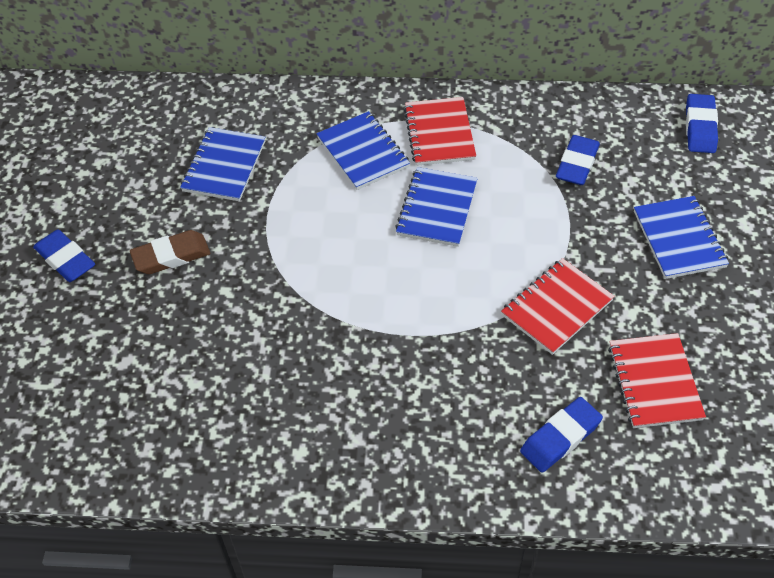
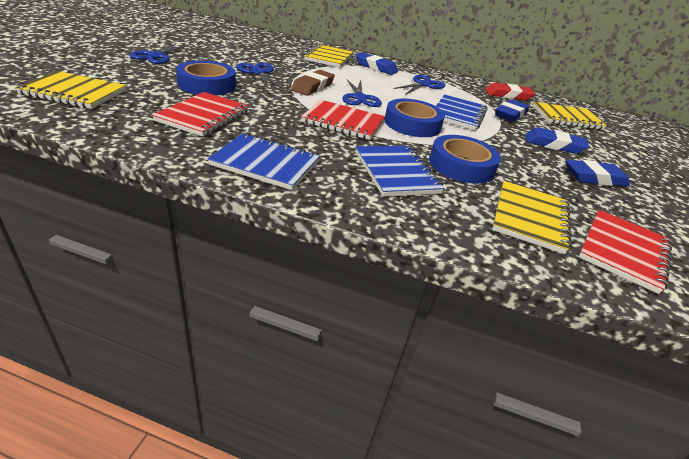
blue notebook: 4 -> 3
blue scissors: 0 -> 4
blue tape: 0 -> 3
red eraser: 0 -> 1
yellow notebook: 0 -> 4

